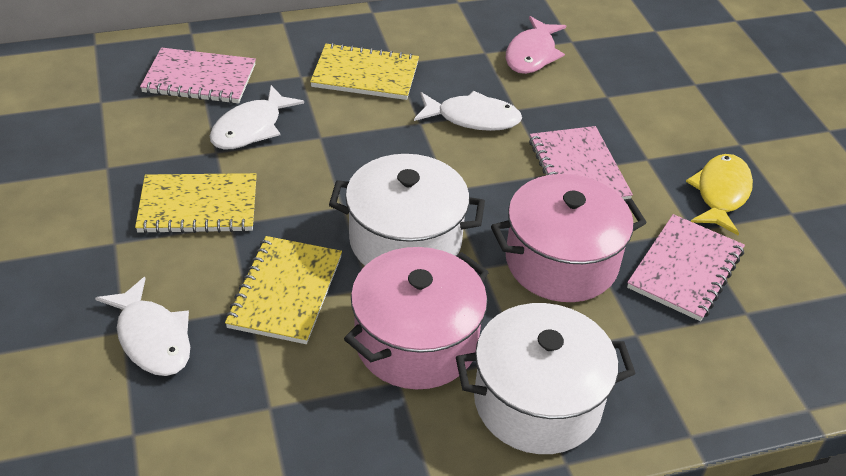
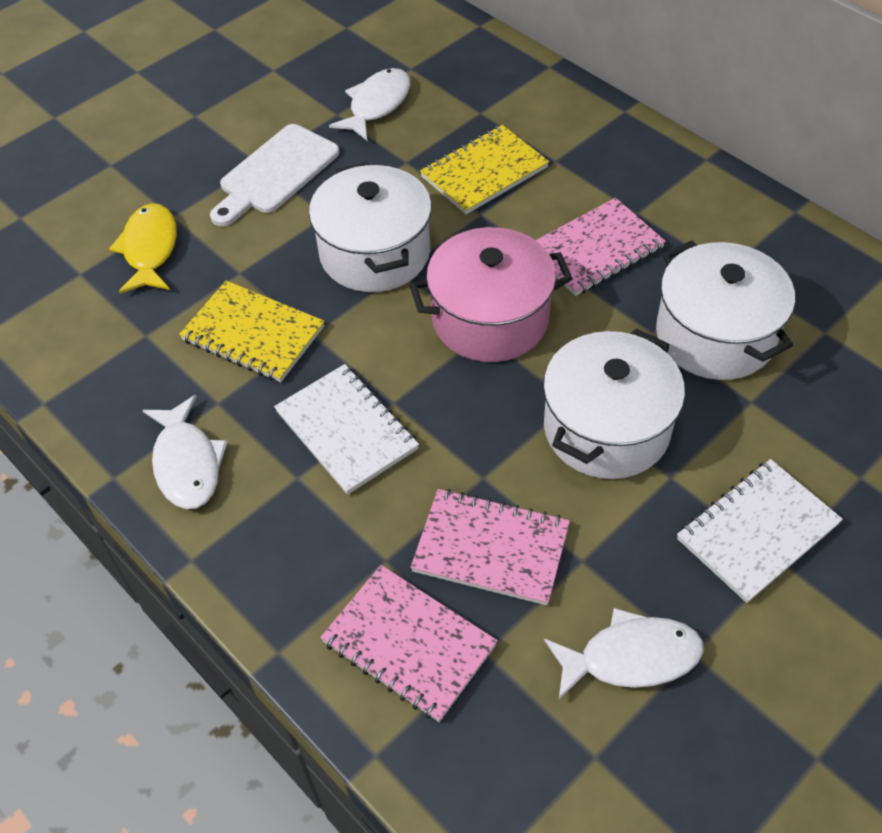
pink fish: 1 -> 0
pink pot: 2 -> 1
white cutting board: 0 -> 1
white notebook: 0 -> 2
white pot: 2 -> 3
yellow notebook: 3 -> 2

